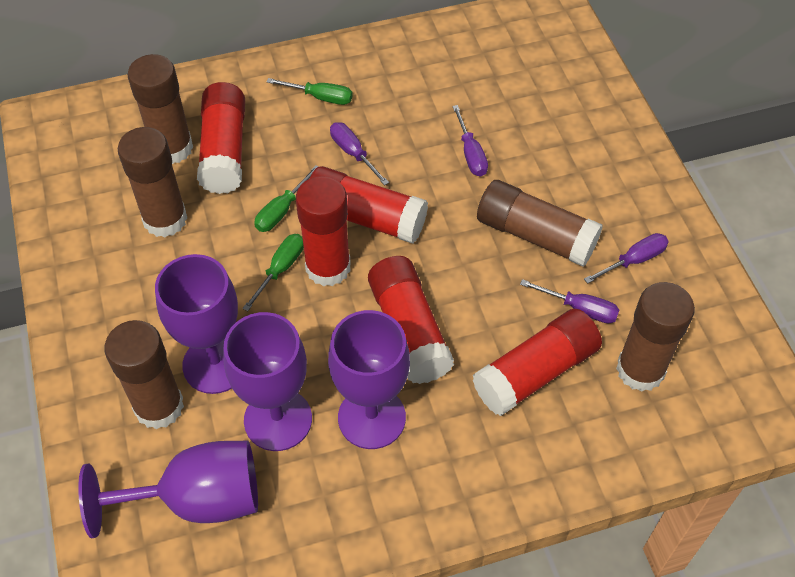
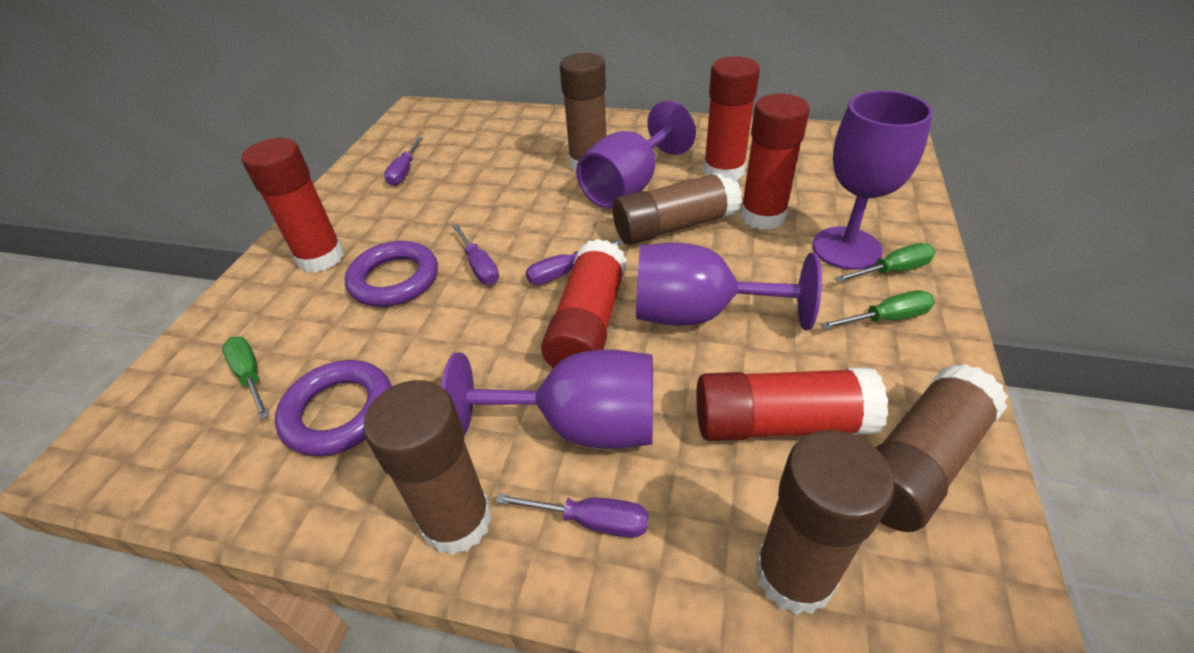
purple ring: 0 -> 2

